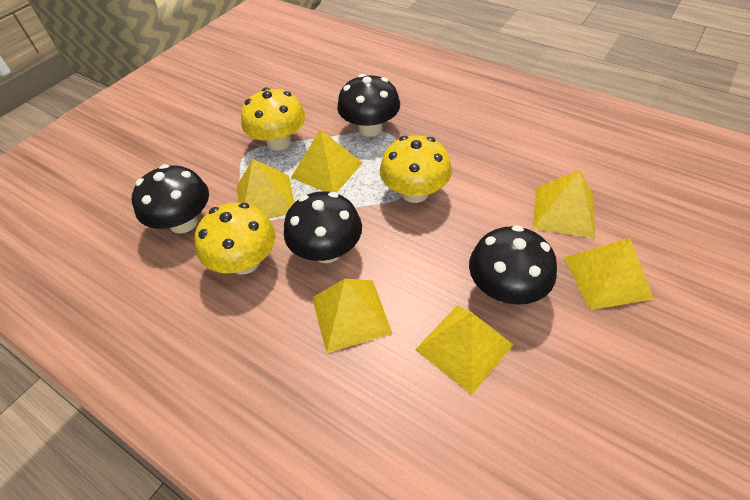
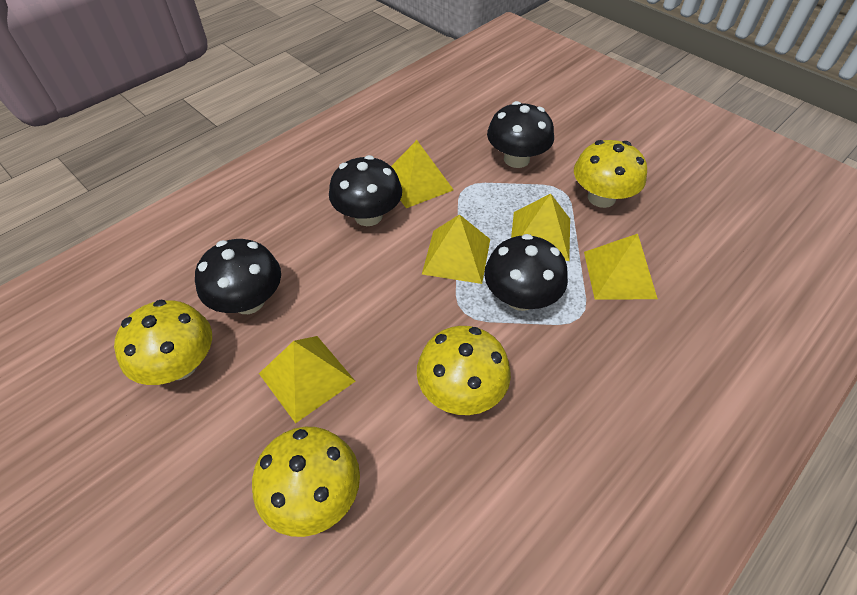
yellow mushroom: 3 -> 4
yellow pyramid: 6 -> 5

